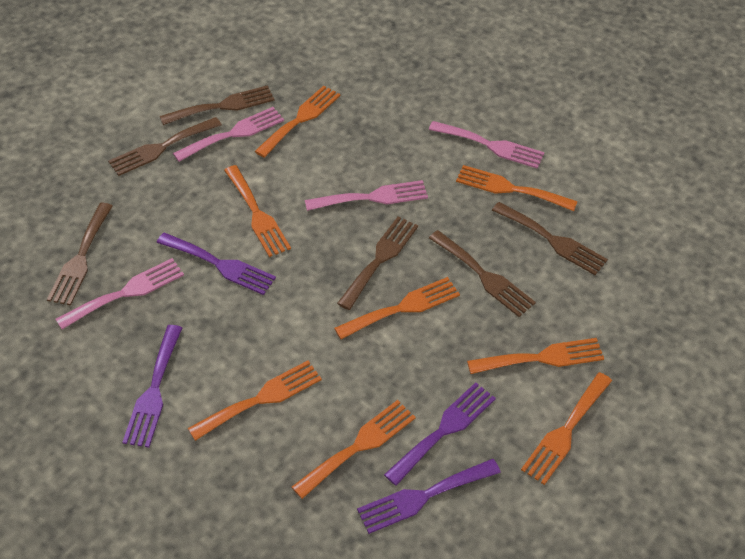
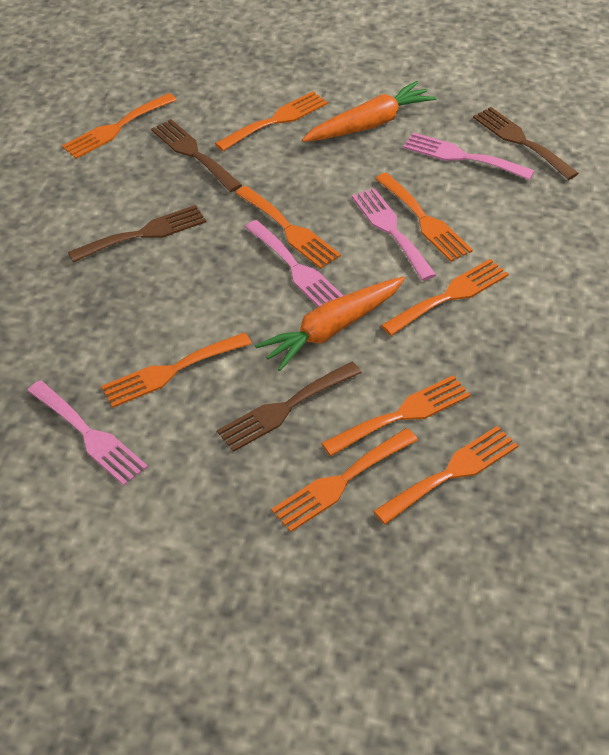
brown fork: 6 -> 4
orange carrot: 0 -> 2
orange fork: 8 -> 9
purple fork: 4 -> 0

